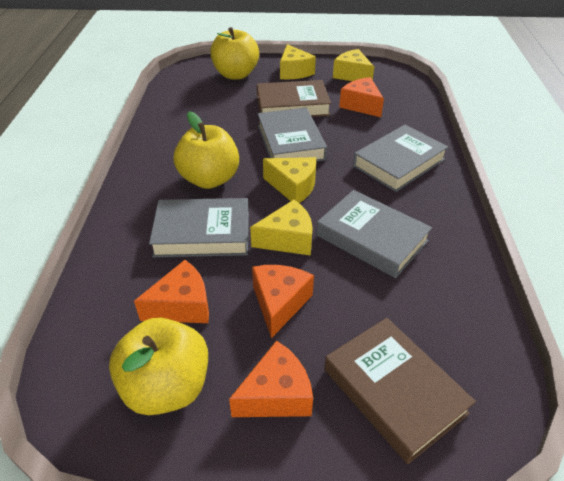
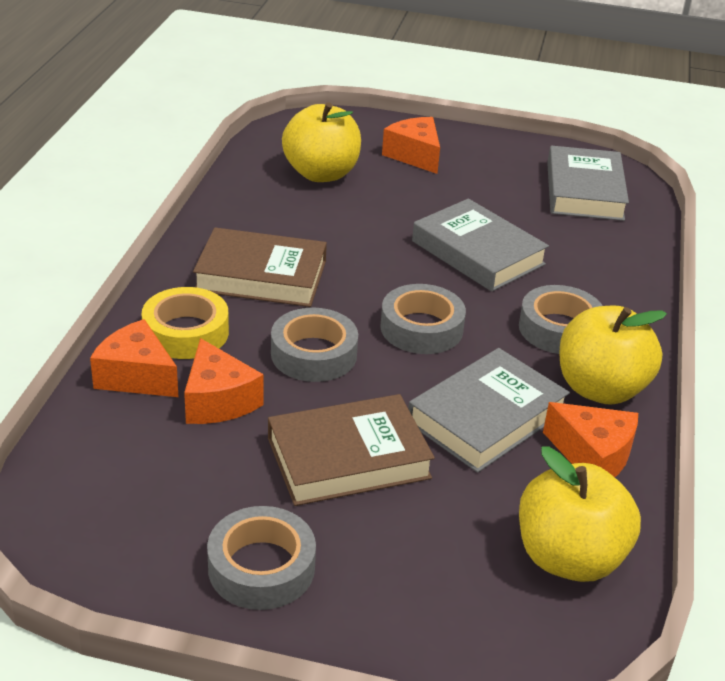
grey book: 4 -> 3
grey tape: 0 -> 4
yellow cheese: 4 -> 0
yellow tape: 0 -> 1

